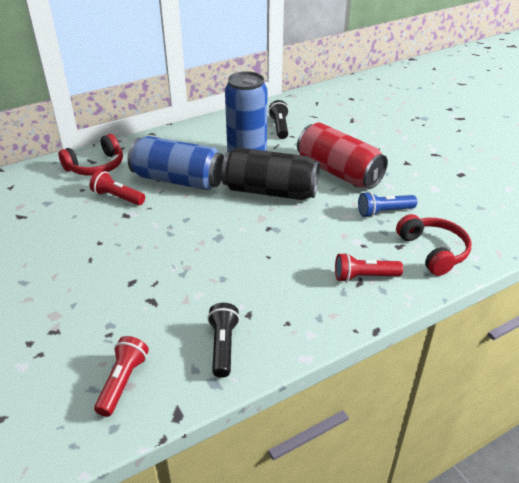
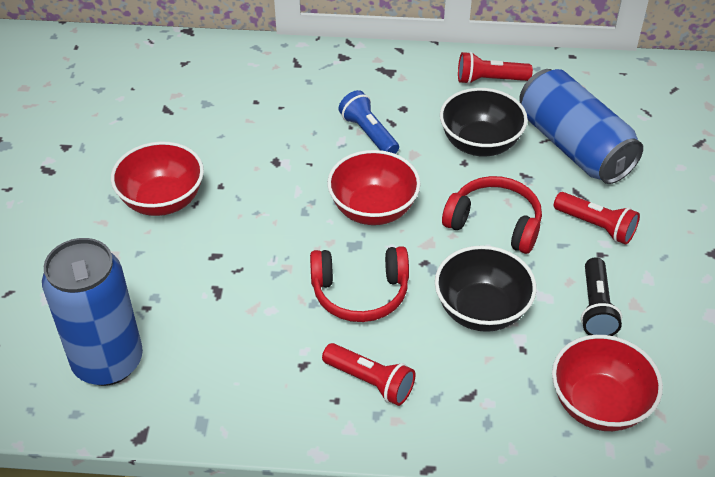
black bowl: 0 -> 2
black can: 1 -> 0
black flashlight: 2 -> 1
red bowl: 0 -> 3
red can: 1 -> 0

